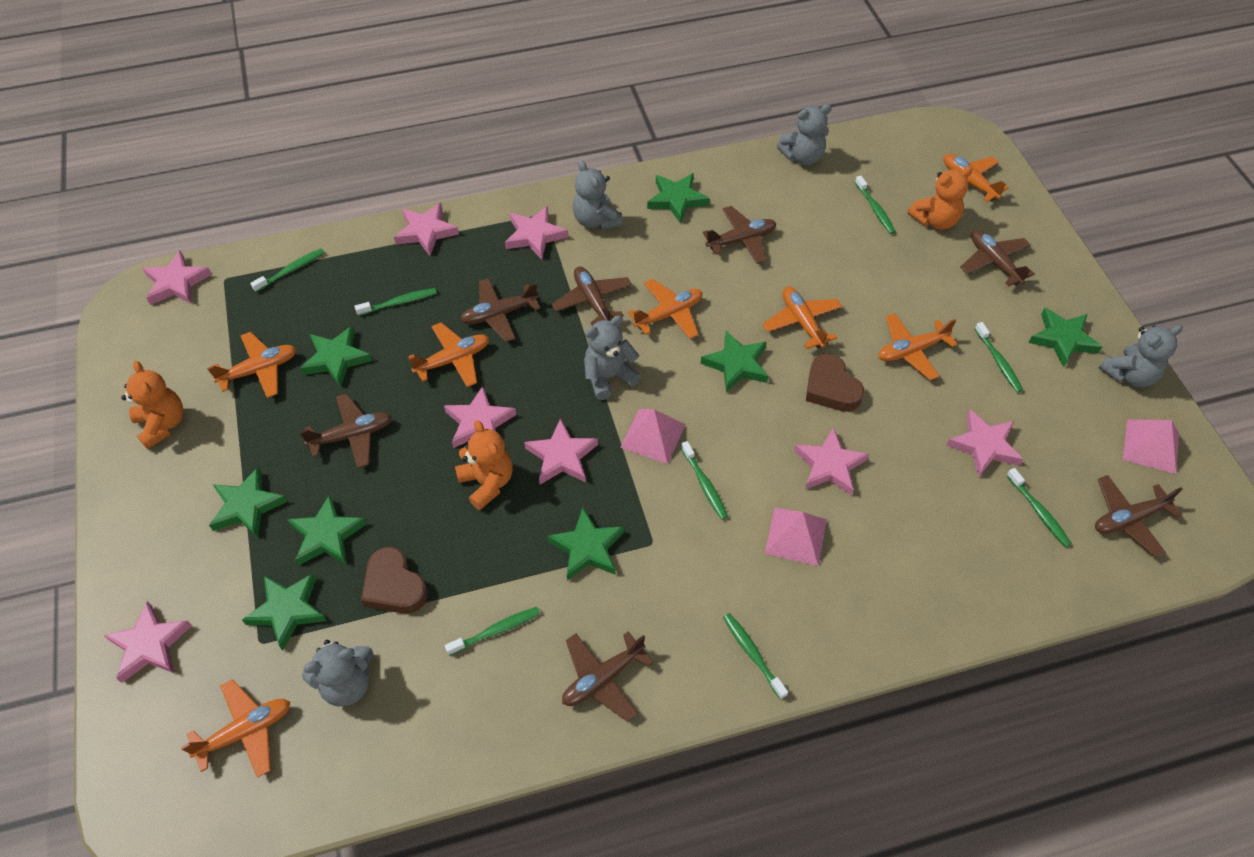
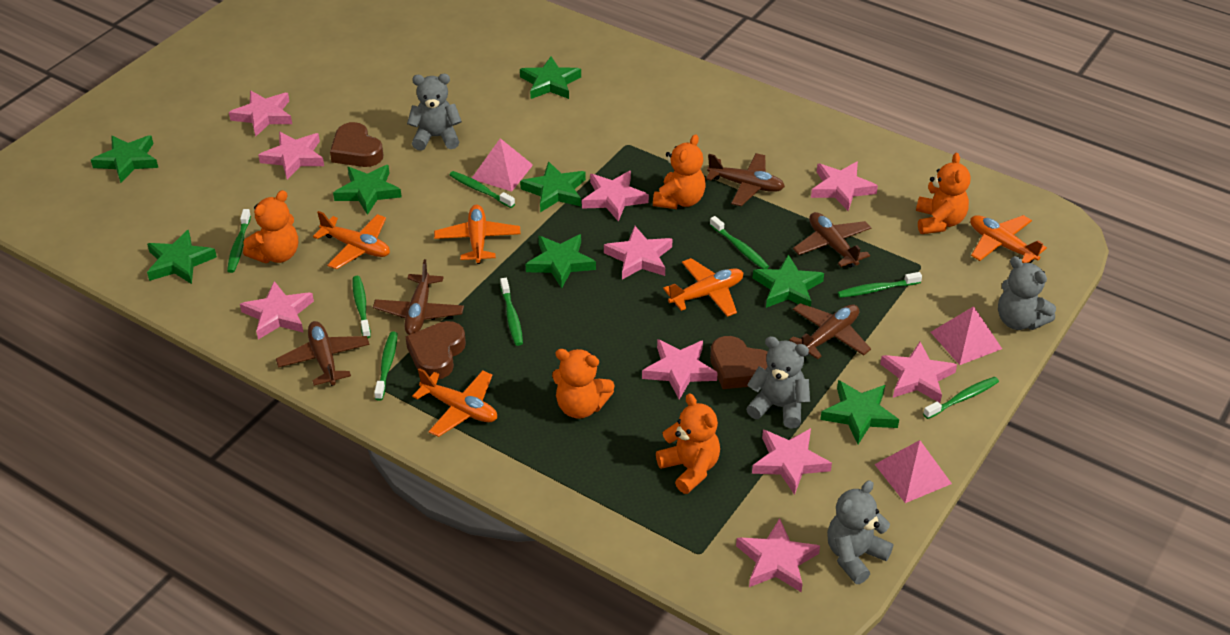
brown heart: 2 -> 3
brown plane: 7 -> 5
grey teddy bear: 5 -> 4
orange plane: 7 -> 5
orange teddy bear: 3 -> 5
pink star: 8 -> 10

